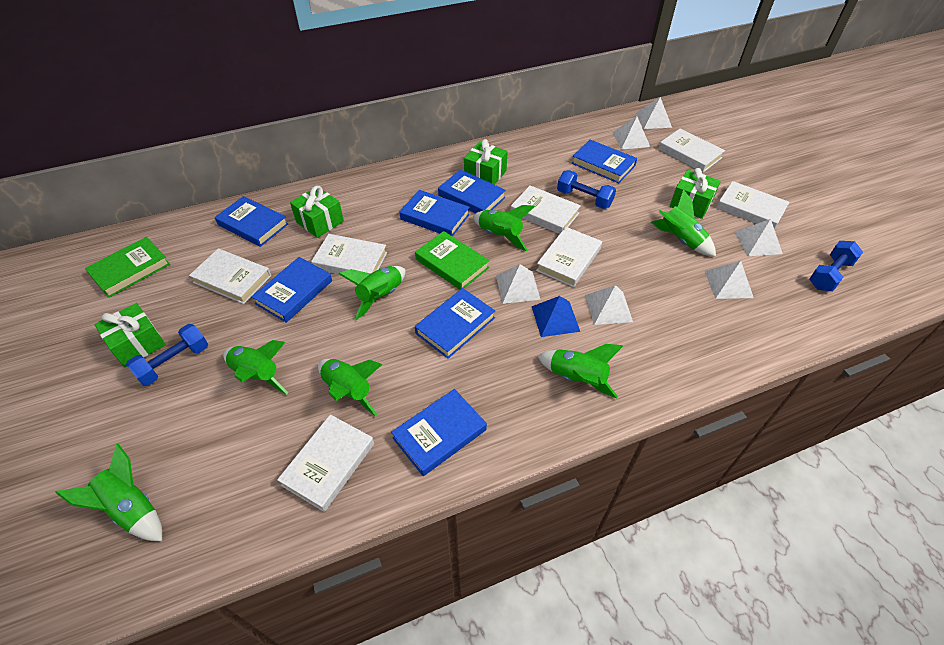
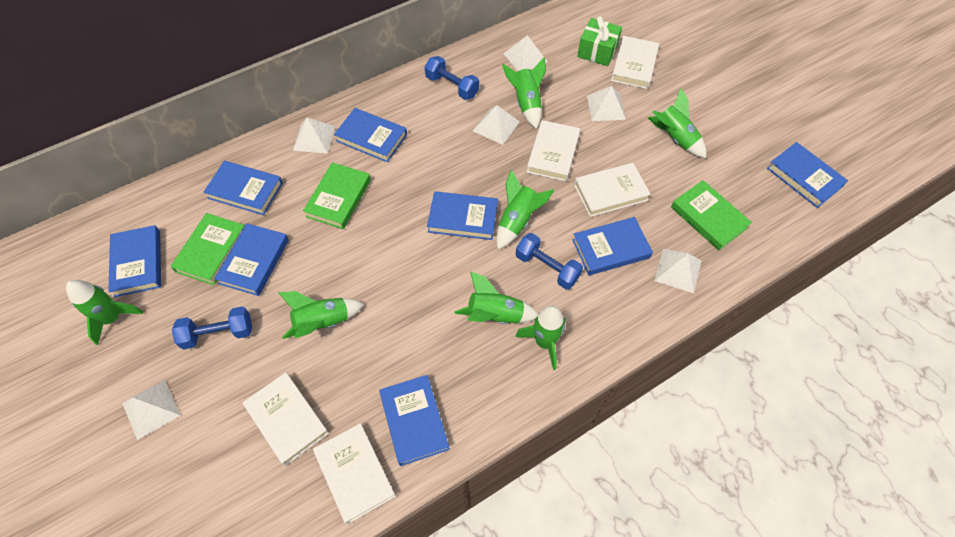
blue book: 7 -> 8
blue pyramid: 1 -> 0
green book: 2 -> 3
green gift: 4 -> 1
white book: 7 -> 5

